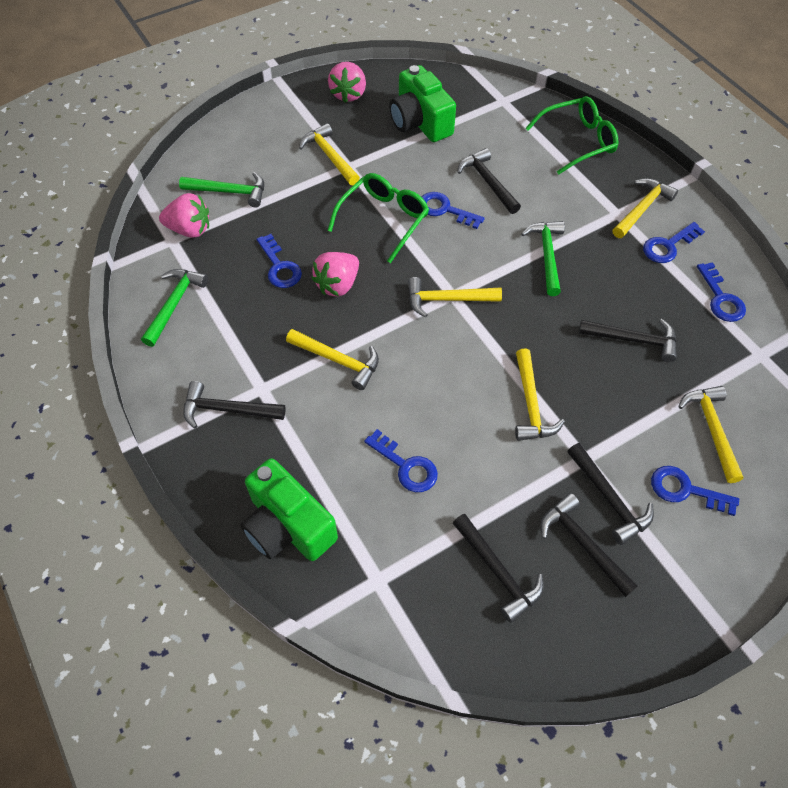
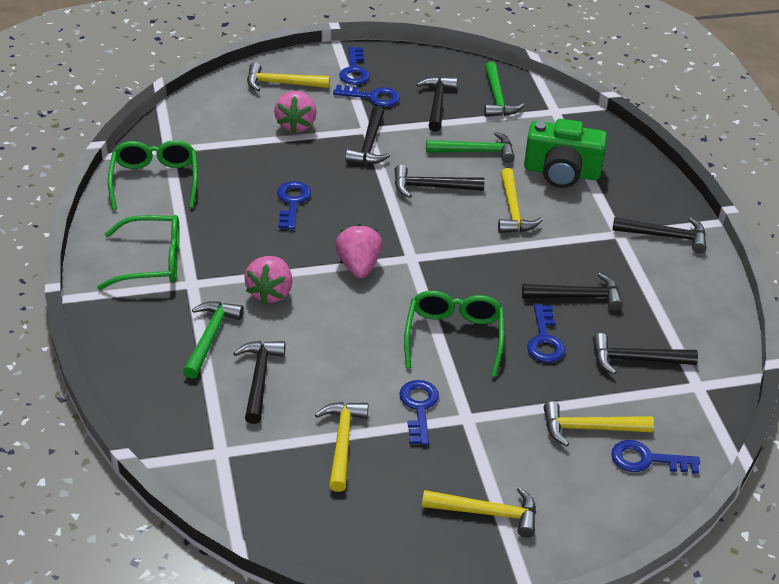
black hammer: 6 -> 7
green camera: 2 -> 1
green glasses: 2 -> 3
yellow hammer: 6 -> 5

